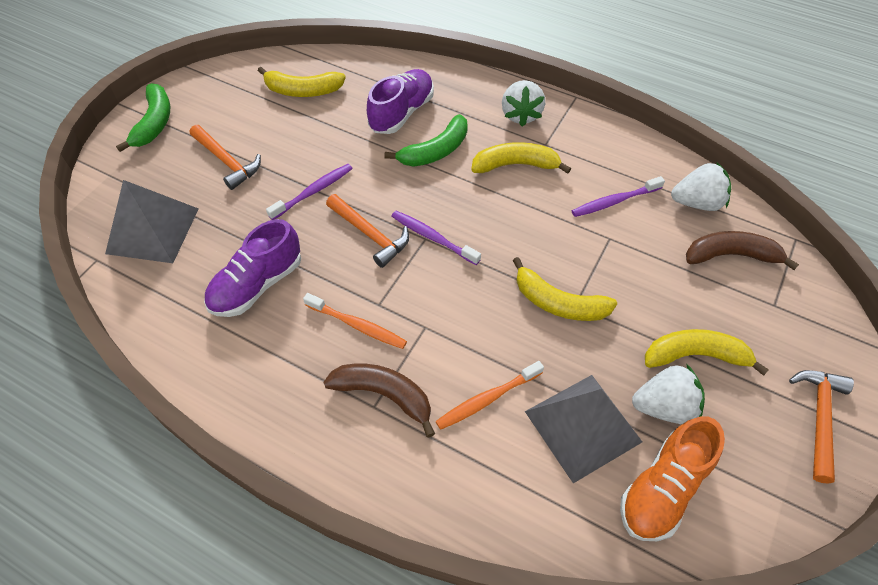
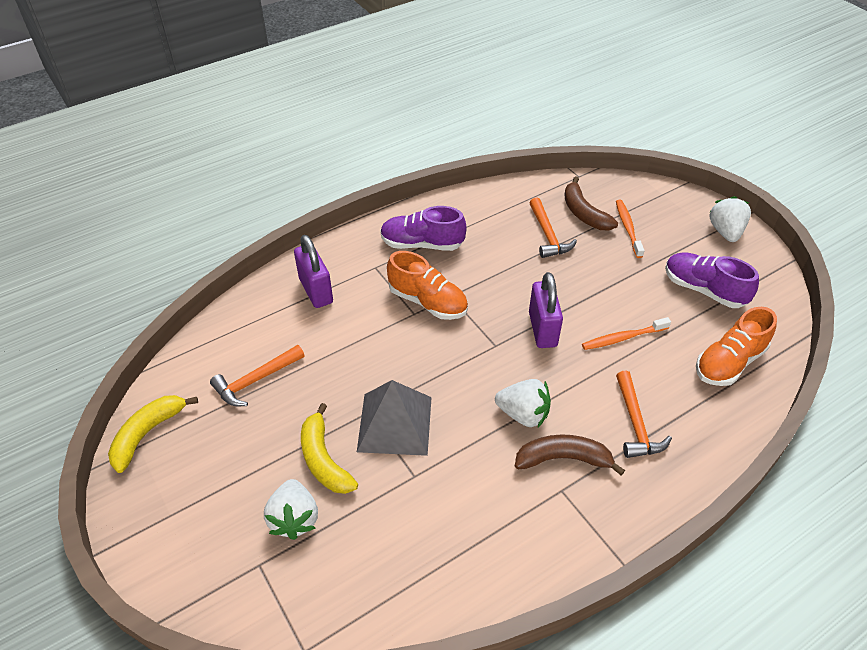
green banana: 2 -> 0
grey pyramid: 2 -> 1
orange shoe: 1 -> 2
purple padlock: 0 -> 2
purple toothbrush: 3 -> 0
yellow banana: 4 -> 2

